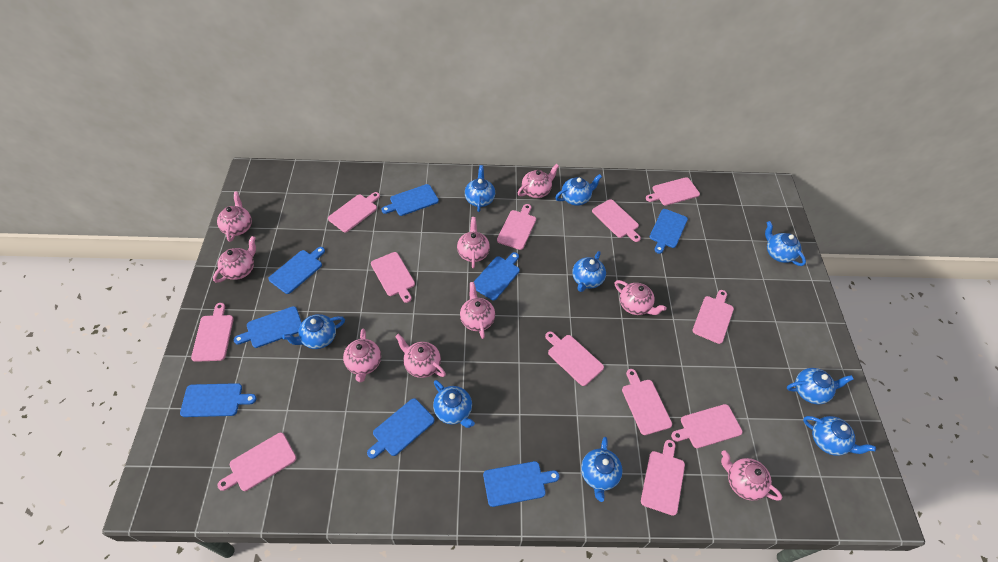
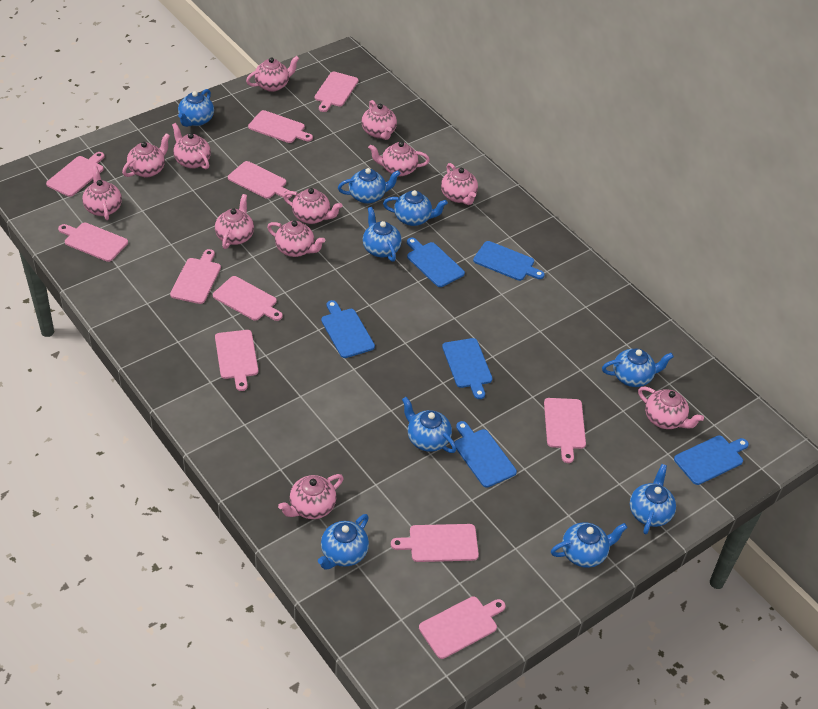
blue cutting board: 8 -> 6
pink cutting board: 12 -> 11
pink teapot: 9 -> 12

